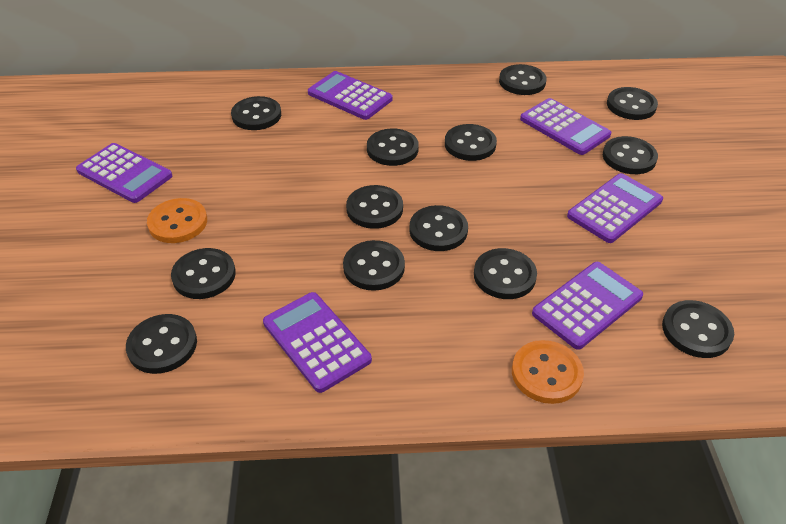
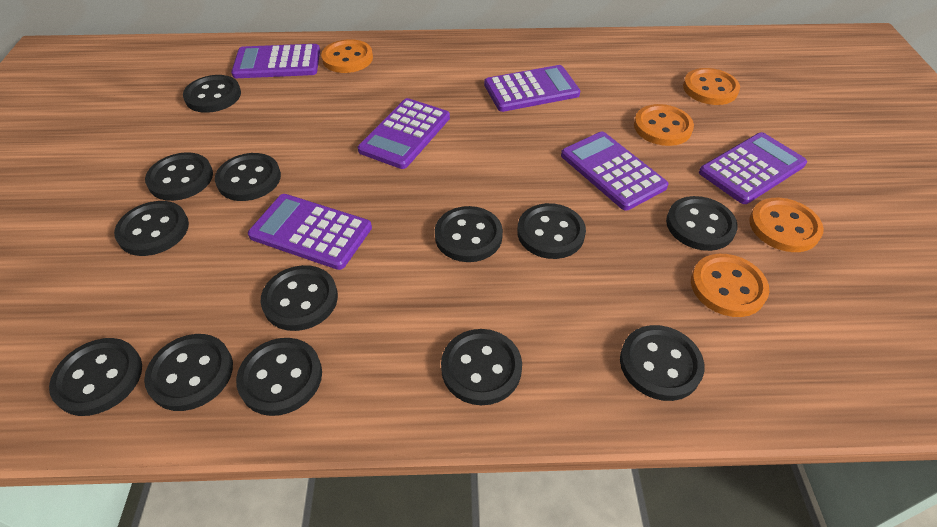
orange button: 2 -> 5

